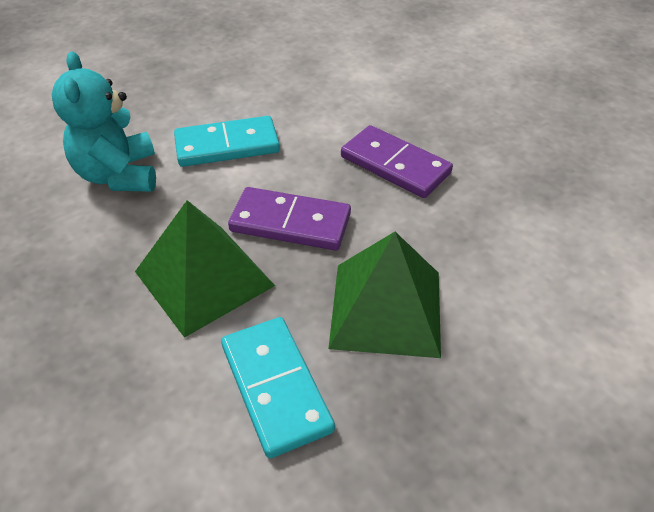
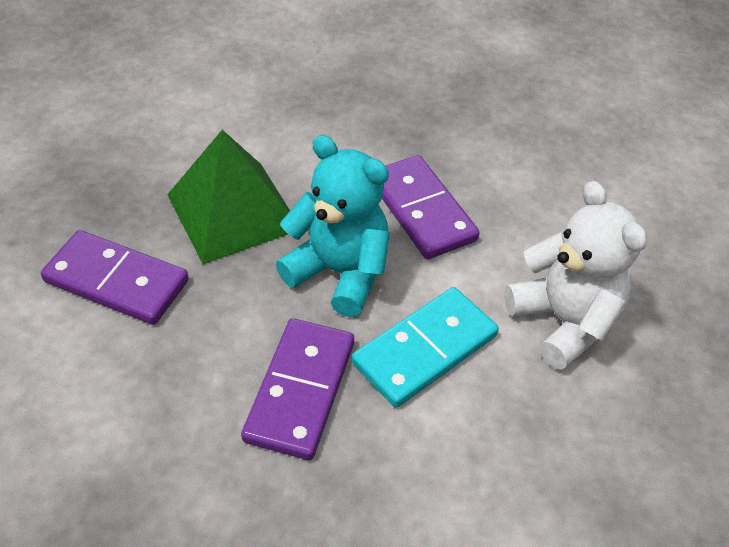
green pyramid: 2 -> 1
purple domino: 2 -> 3
turquoise domino: 2 -> 1
white teddy bear: 0 -> 1

